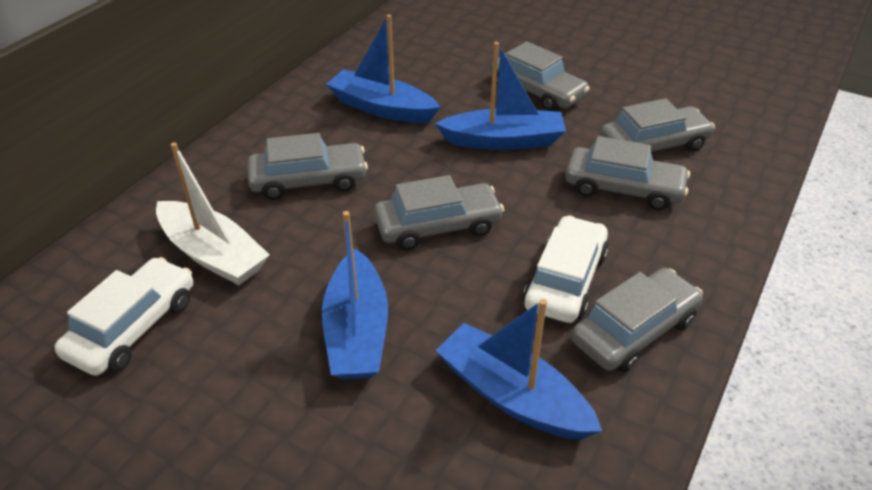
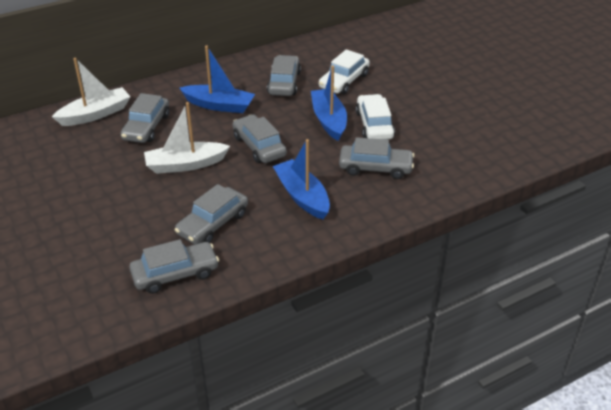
blue boat: 4 -> 3
white boat: 1 -> 2

